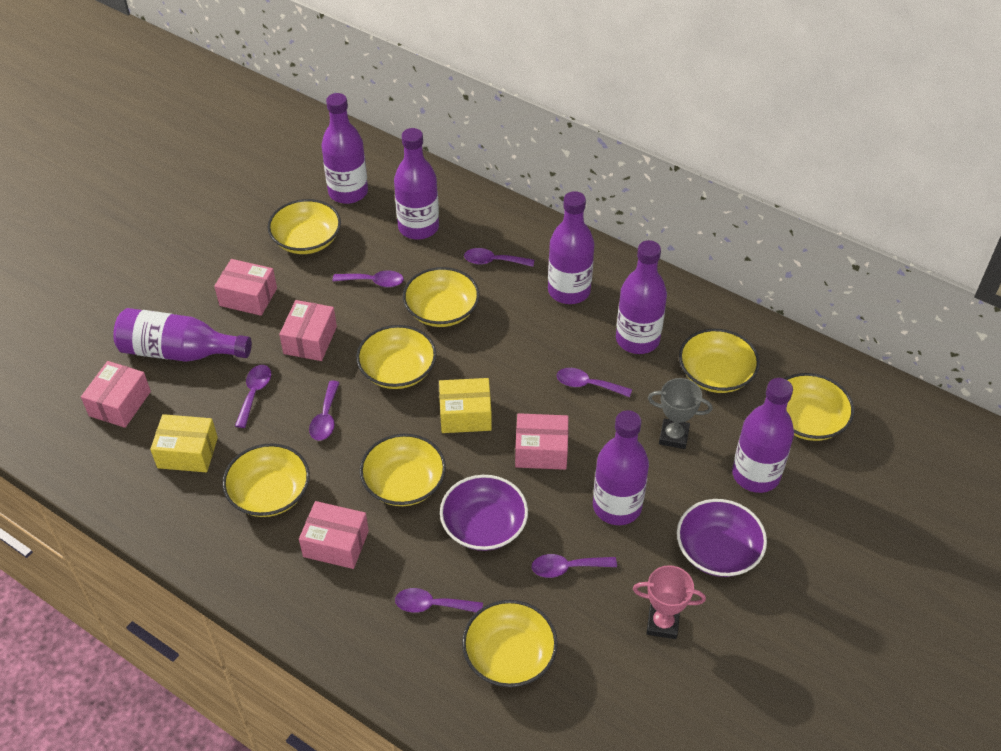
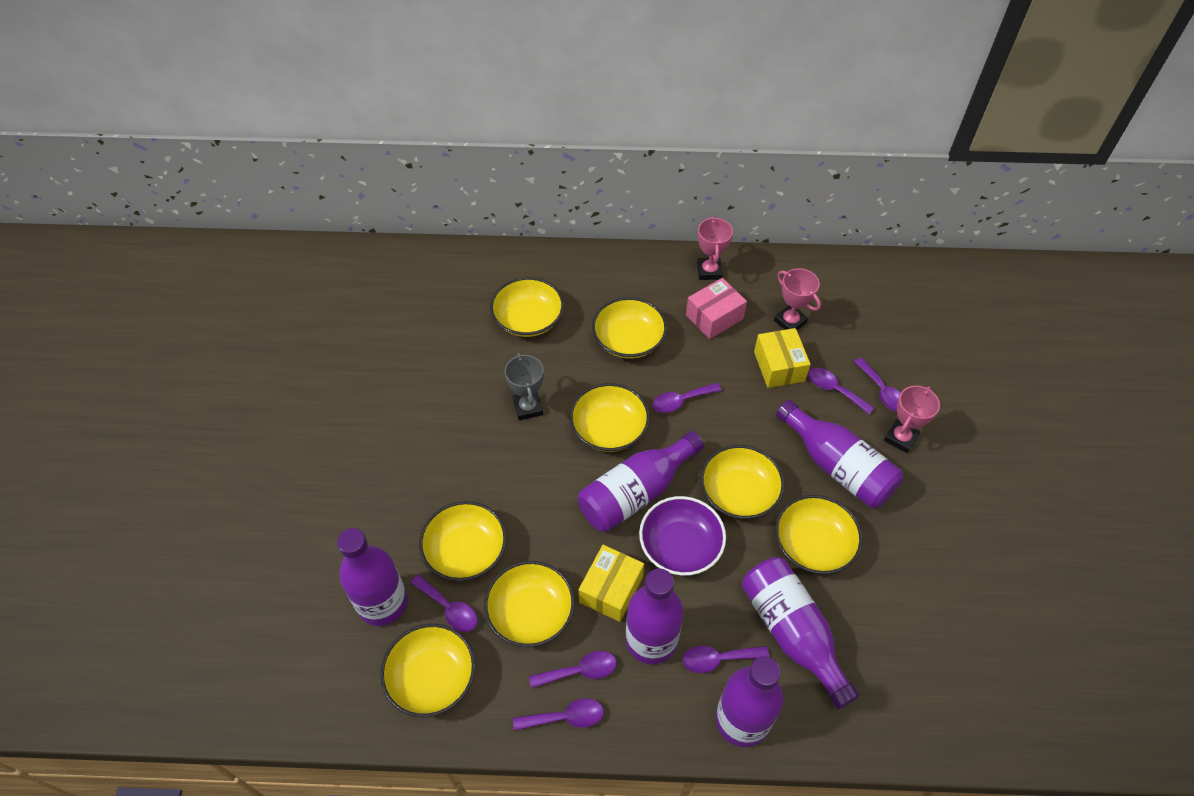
pink box: 5 -> 1
pink trophy: 1 -> 3
purple bottle: 7 -> 6
purple bowl: 2 -> 1

